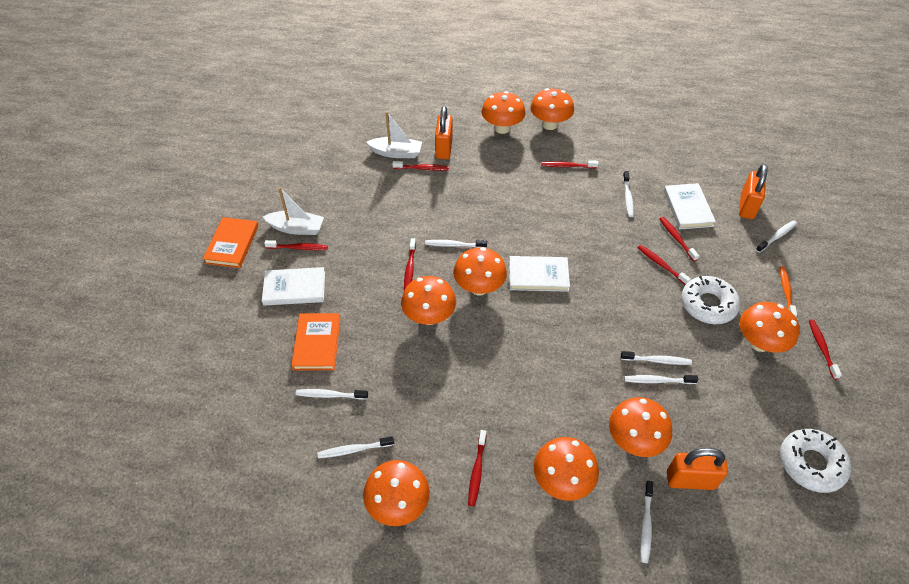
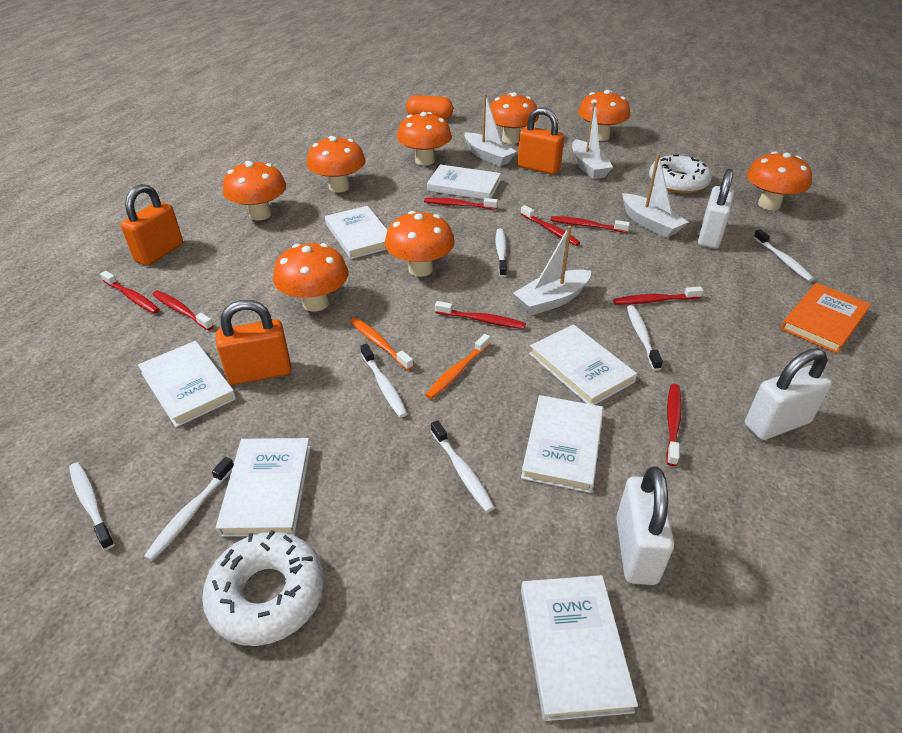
orange book: 2 -> 1
orange capsule: 0 -> 1
orange toothbrush: 1 -> 2
white boat: 2 -> 4
white book: 3 -> 7
white padlock: 0 -> 3
white toothbrush: 8 -> 7

